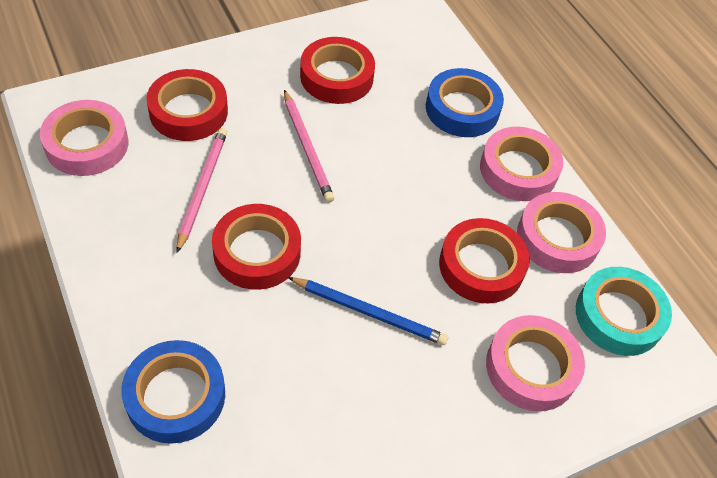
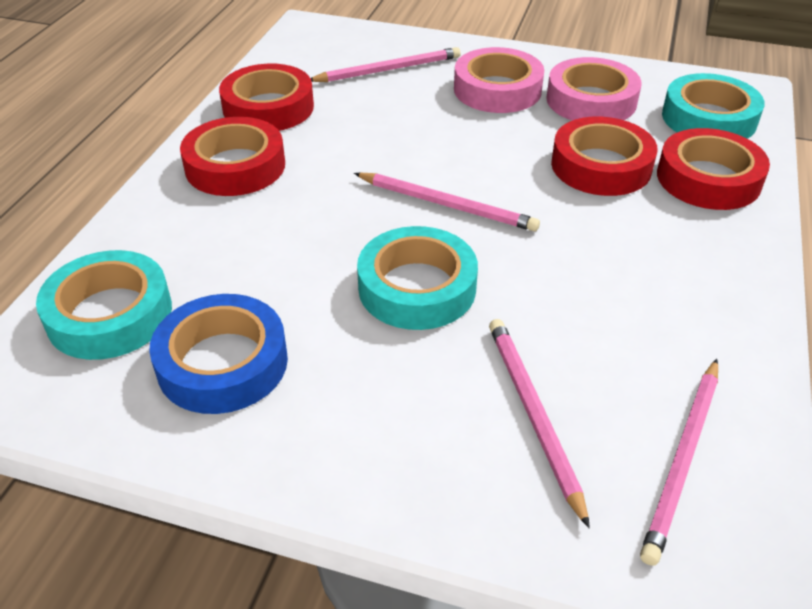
blue pencil: 1 -> 0
blue tape: 2 -> 1
pink pencil: 2 -> 4
pink tape: 4 -> 2
turquoise tape: 1 -> 3

